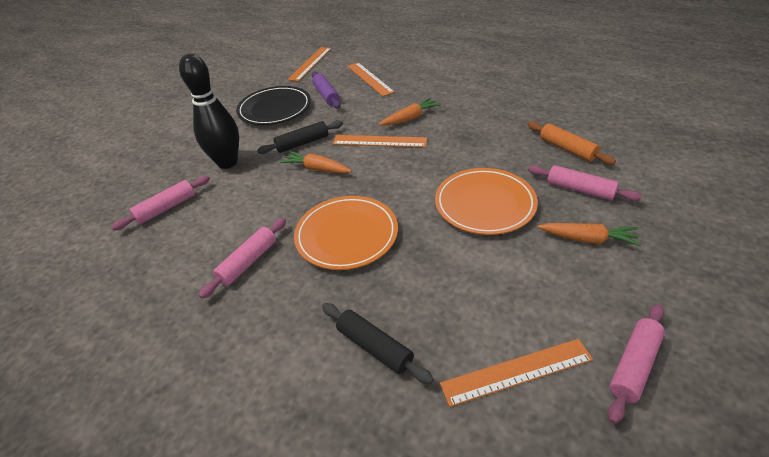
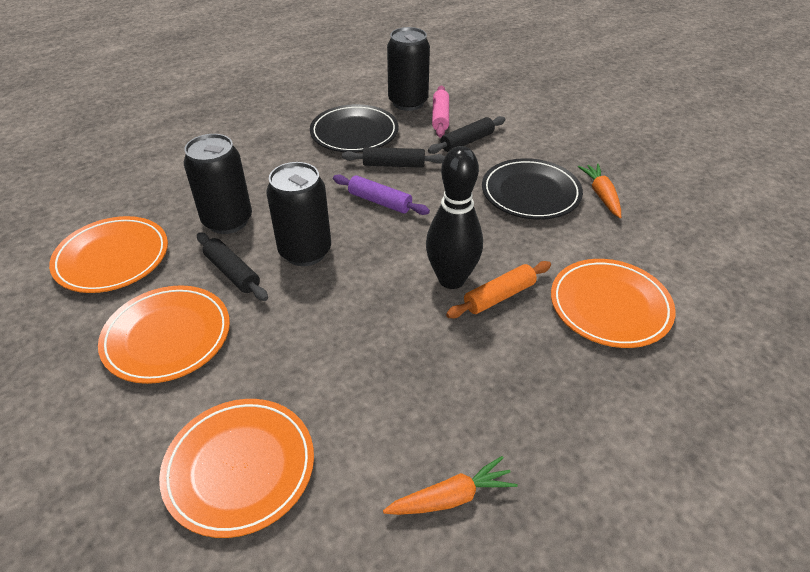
black can: 0 -> 3
black plate: 1 -> 2
black rolling pin: 2 -> 3
orange carrot: 3 -> 2
orange plate: 2 -> 4
orange ruler: 4 -> 0
pink rolling pin: 4 -> 1

